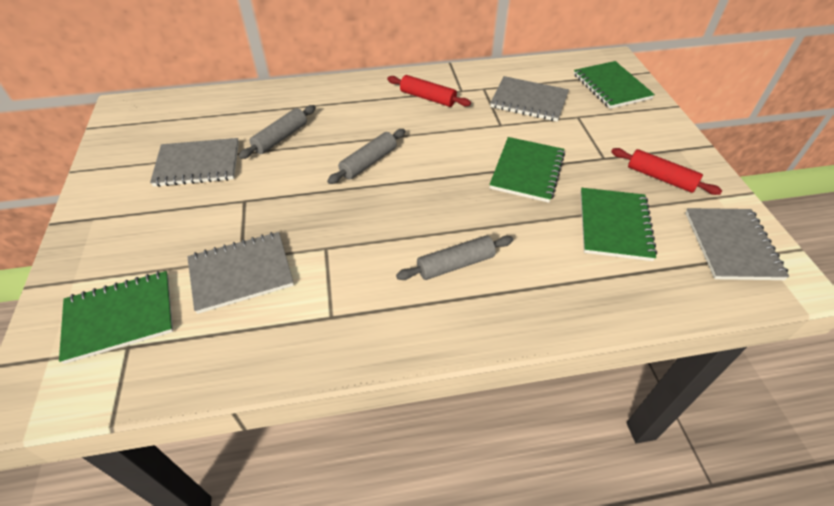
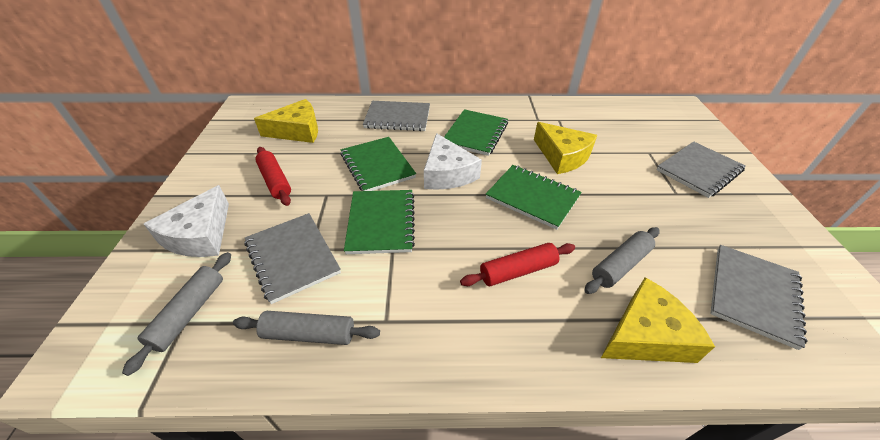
white cheese: 0 -> 2
yellow cheese: 0 -> 3

